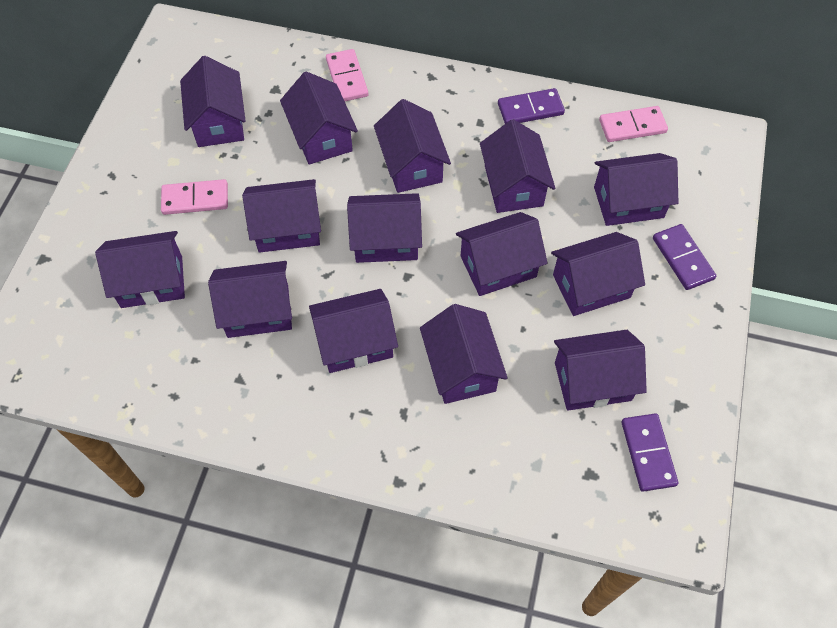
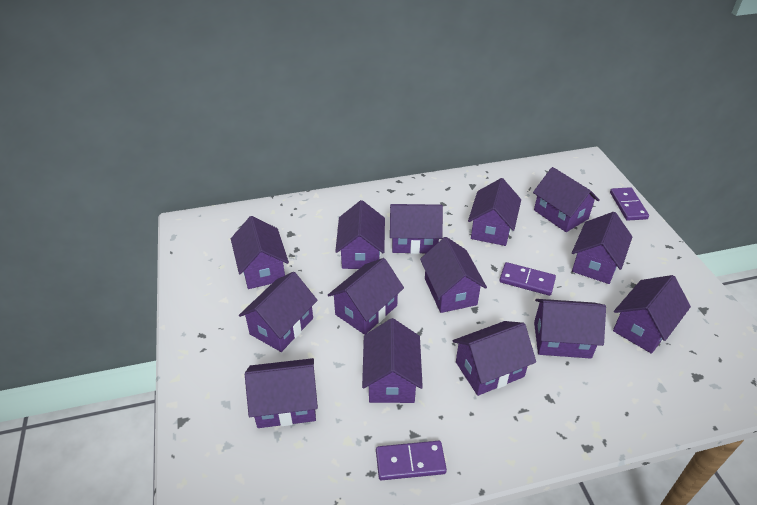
pink domino: 3 -> 0

